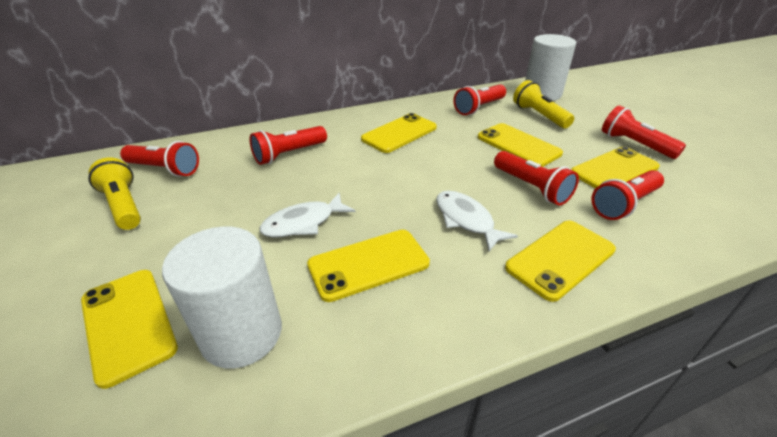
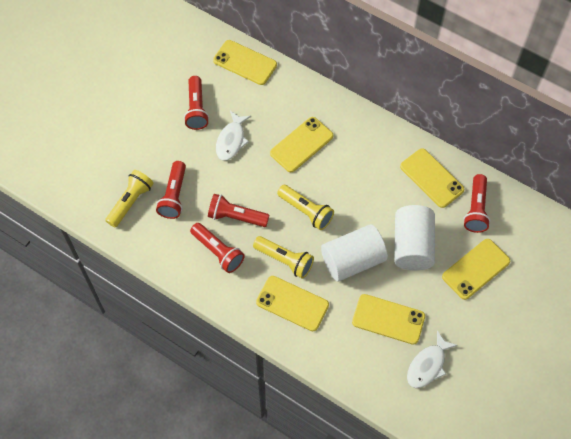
red flashlight: 6 -> 5
yellow flashlight: 2 -> 3

